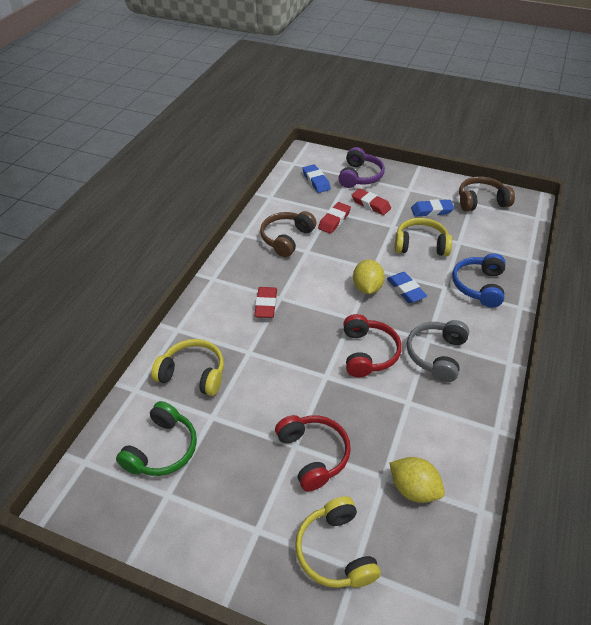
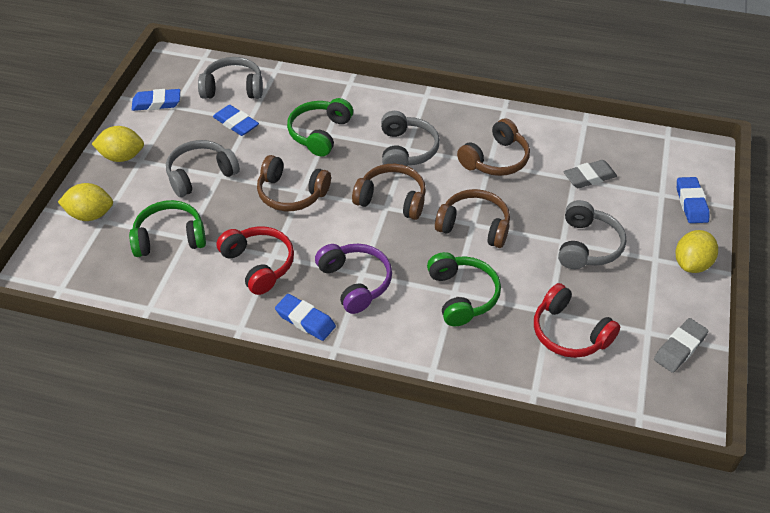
blue eraser: 3 -> 4
blue headphones: 1 -> 0
brown headphones: 2 -> 4
green headphones: 1 -> 3
grey eraser: 0 -> 2
grey headphones: 1 -> 4
red eraser: 3 -> 0
yellow headphones: 3 -> 0
yellow lemon: 2 -> 3

